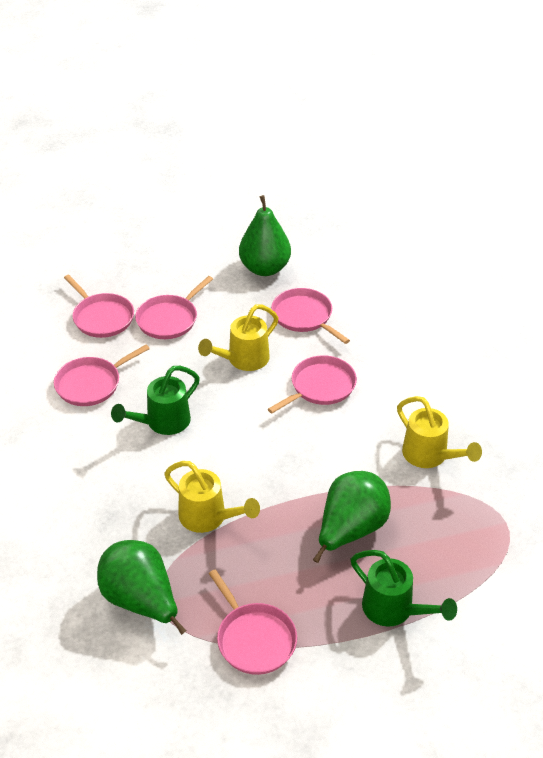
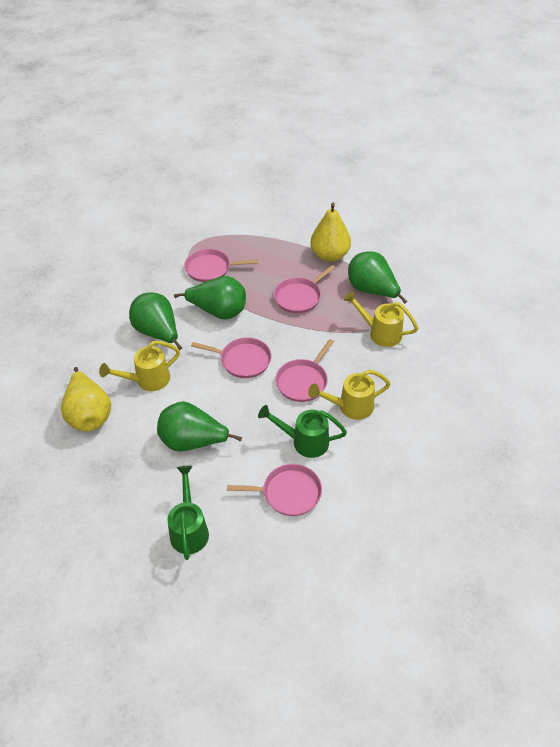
green pear: 3 -> 4
pink pan: 6 -> 5
yellow pear: 0 -> 2

